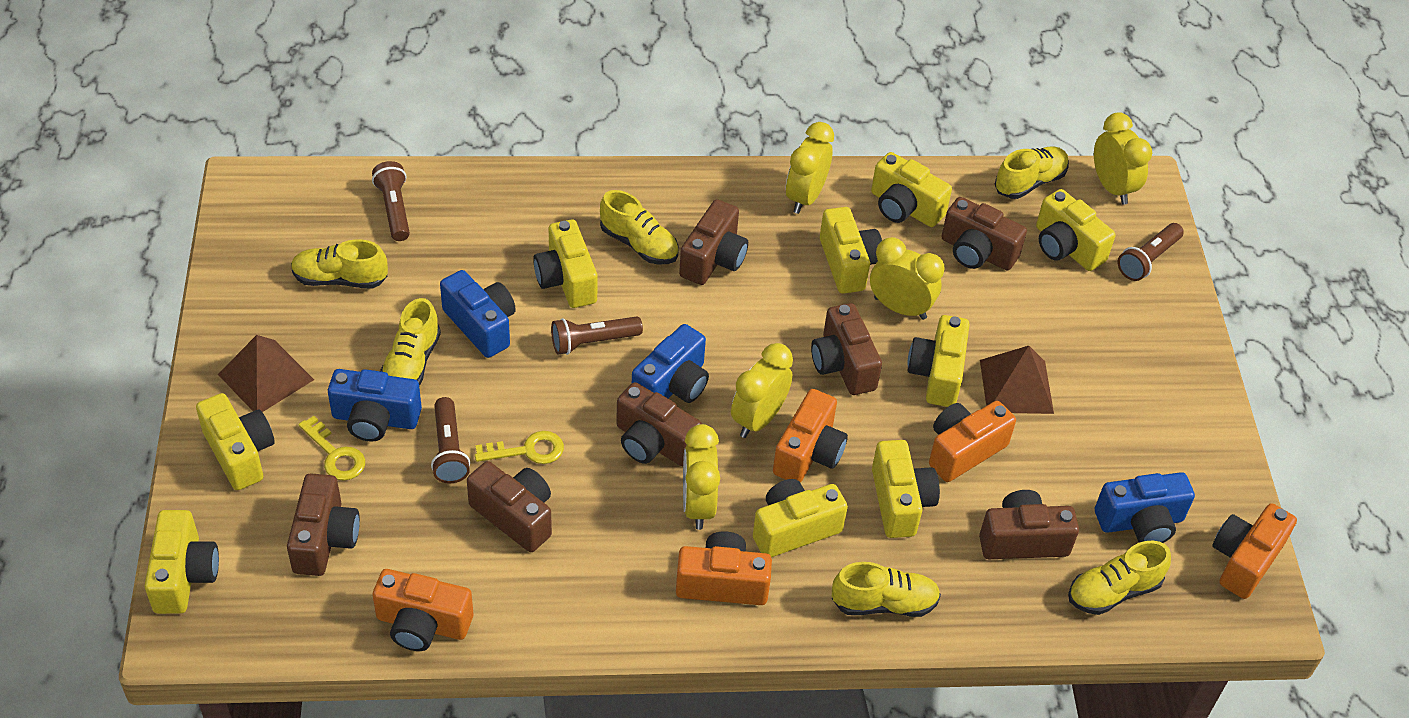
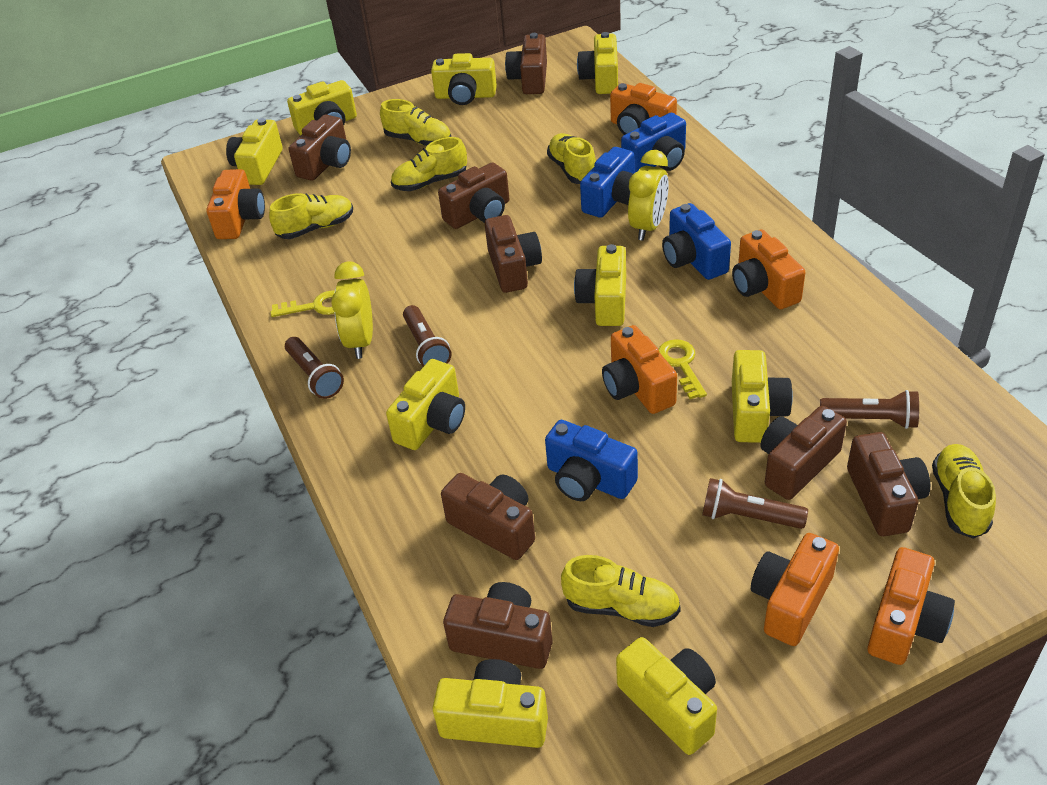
brown camera: 7 -> 8
brown pyramid: 2 -> 0
orange camera: 5 -> 6
yellow clock: 5 -> 2

